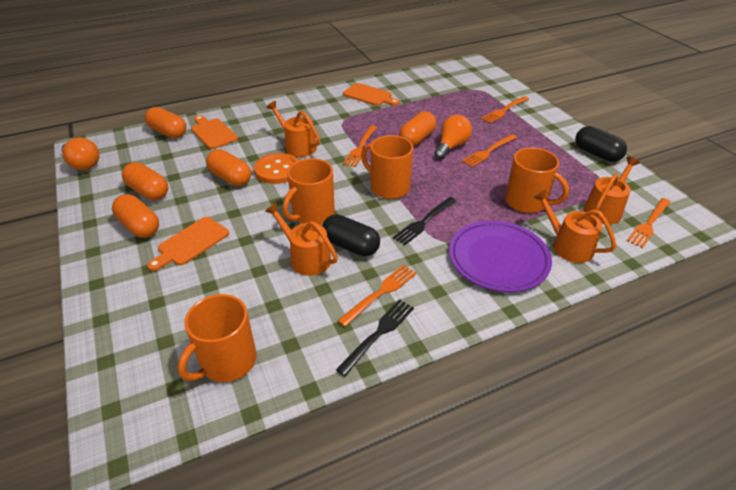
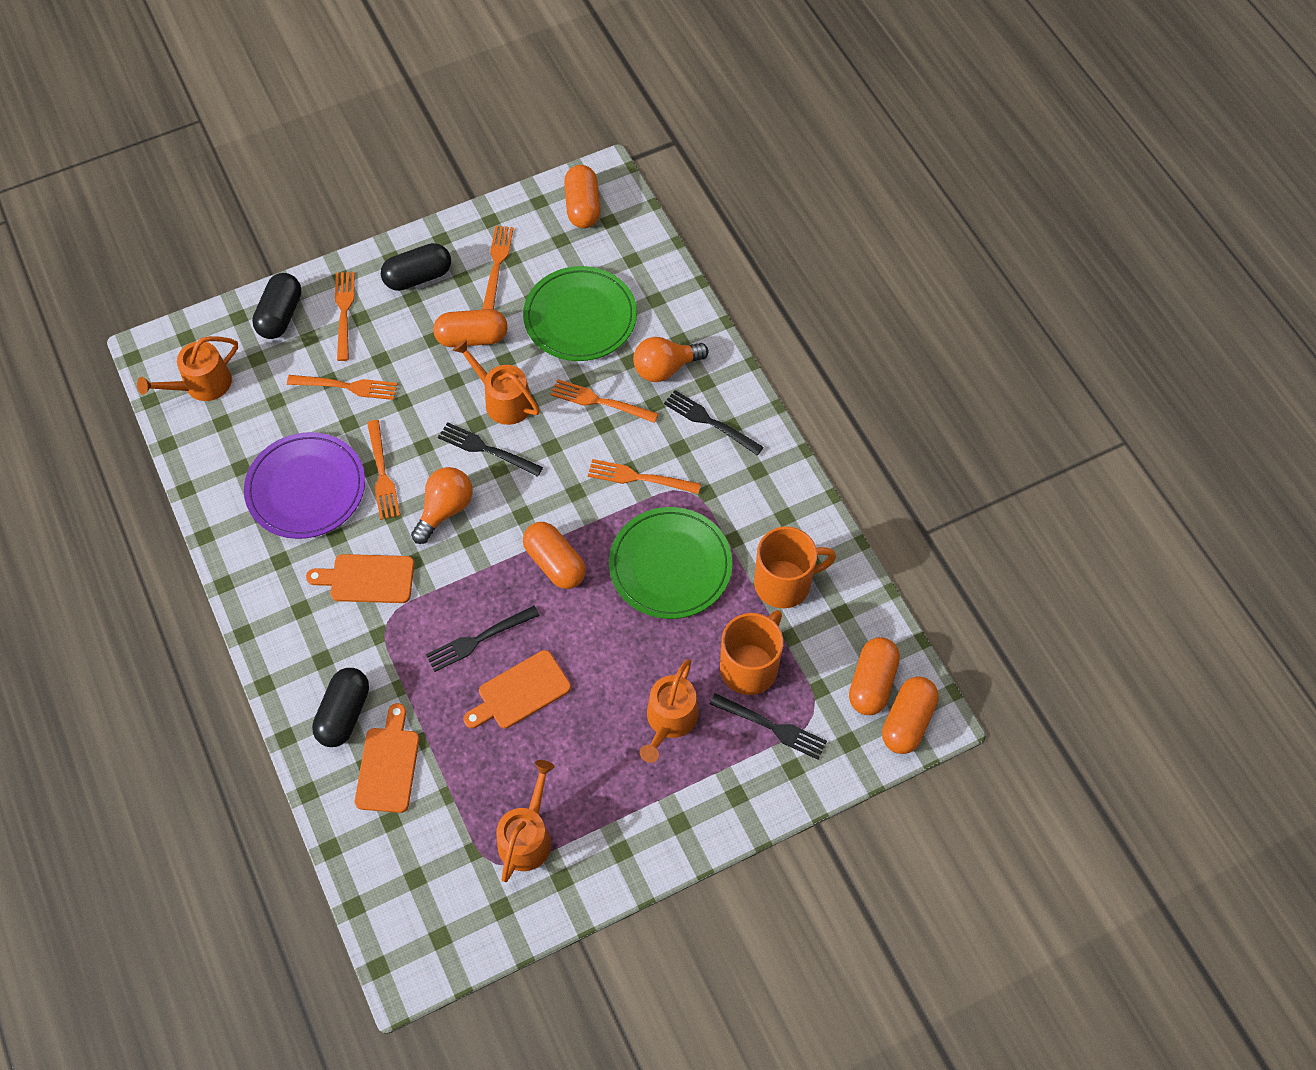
black capsule: 2 -> 3
black fork: 2 -> 4
green plate: 0 -> 2
orange button: 1 -> 0
orange fork: 5 -> 6
orange mug: 4 -> 2

